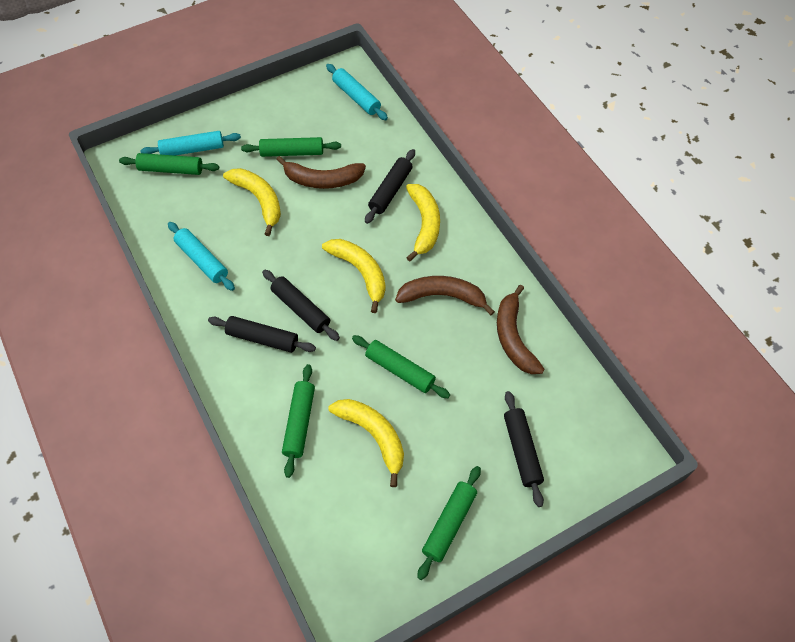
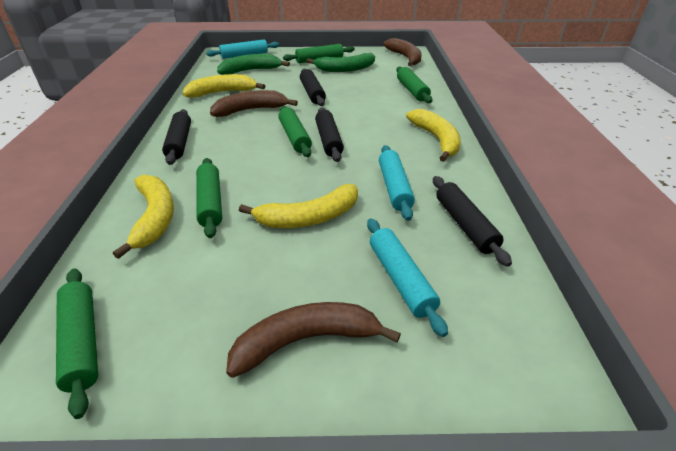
green banana: 0 -> 2

